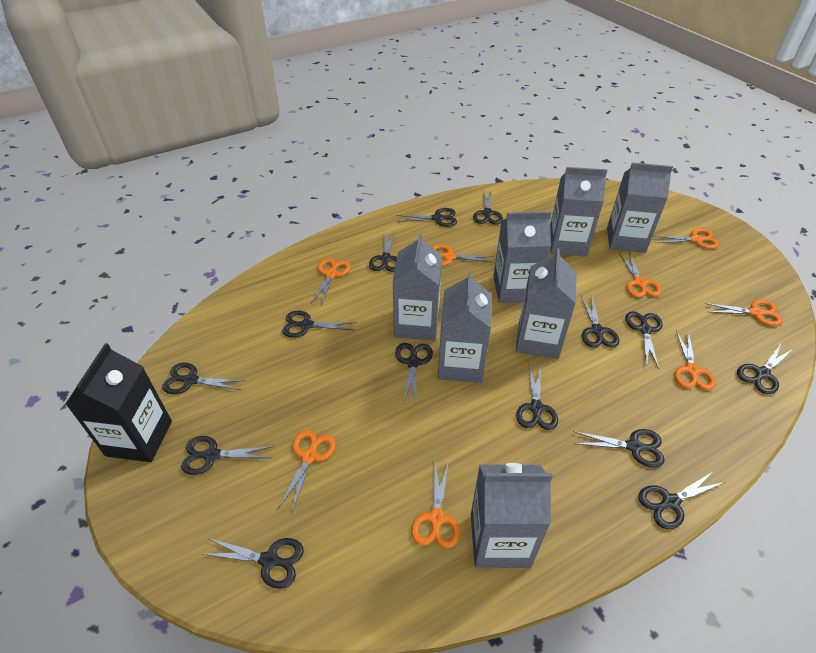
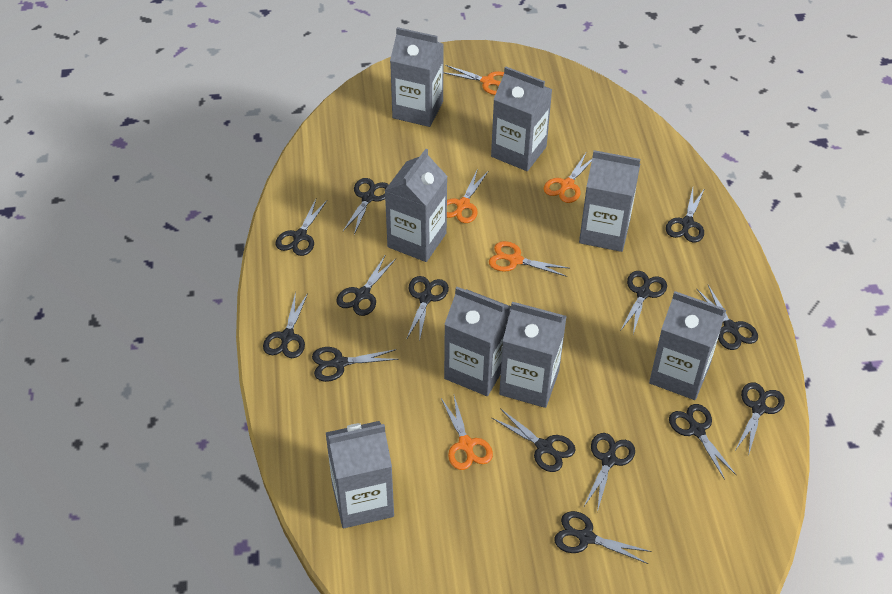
black carton: 1 -> 0
grey carton: 7 -> 8
orange scissors: 8 -> 5

